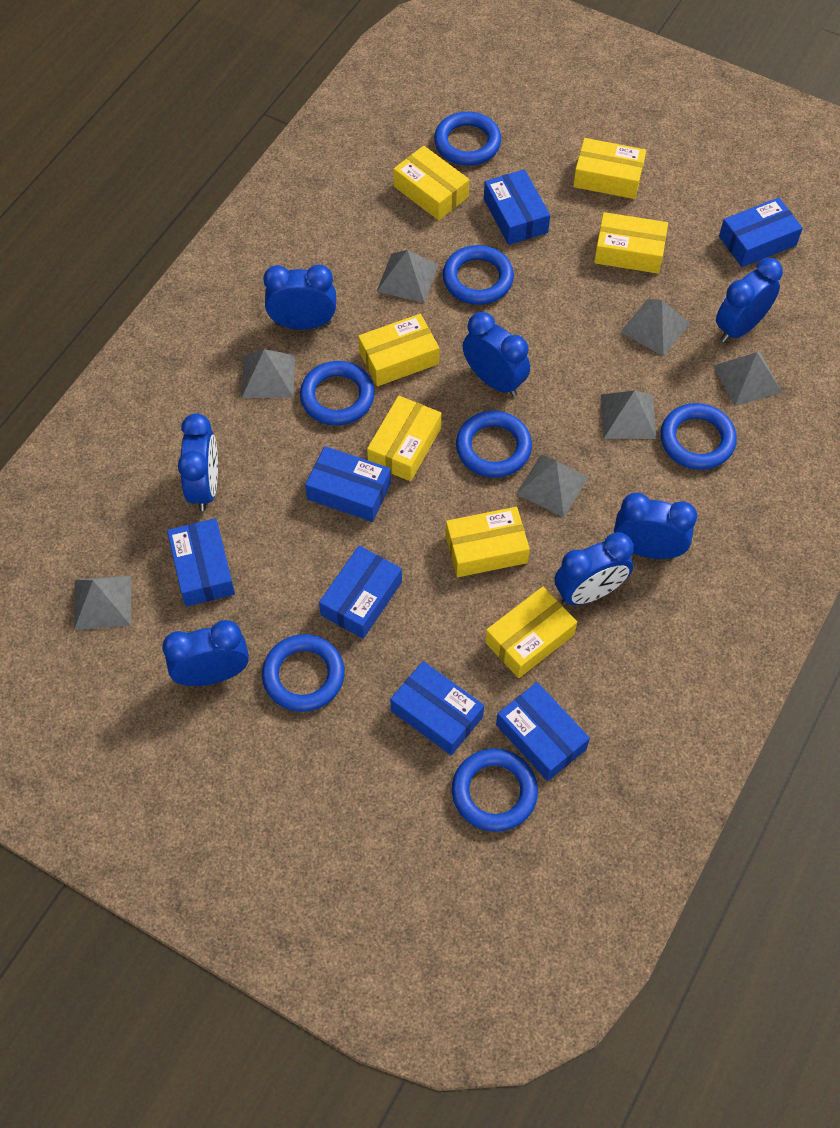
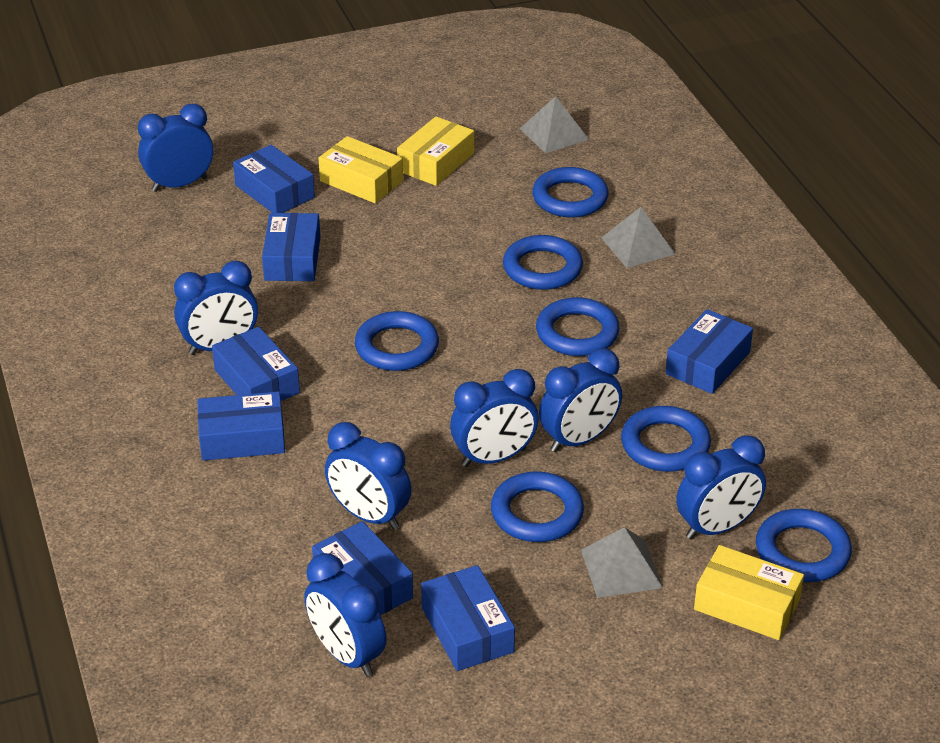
grey pyramid: 7 -> 3
yellow box: 7 -> 3

